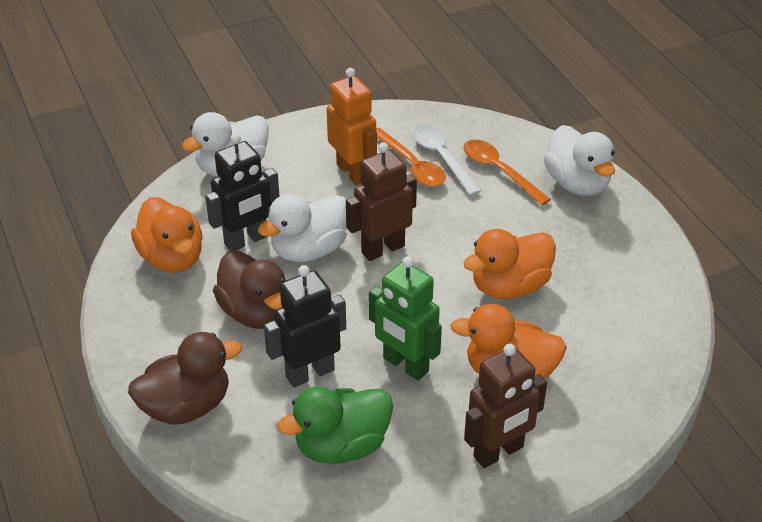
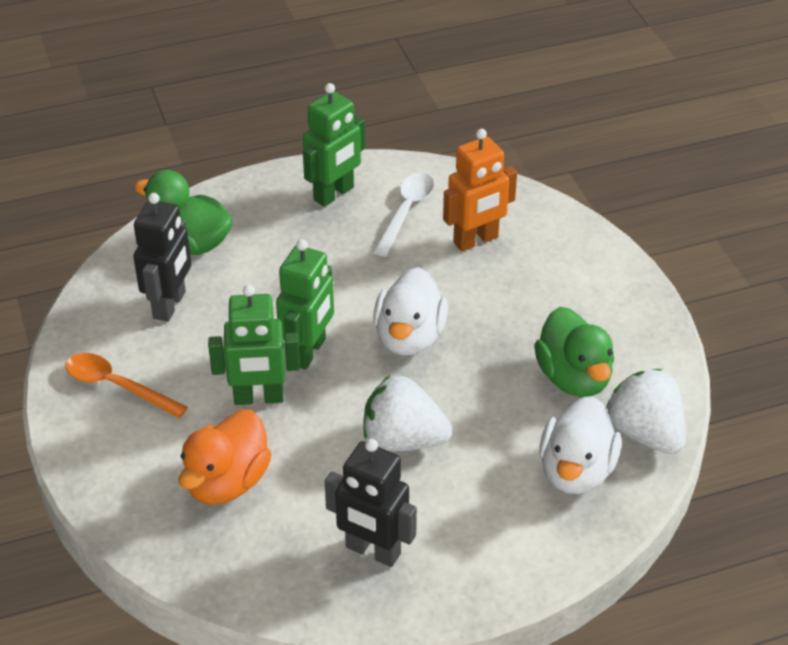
brown duck: 2 -> 0
brown robot: 2 -> 0
green duck: 1 -> 2
green robot: 1 -> 3
orange duck: 3 -> 1
orange spoon: 2 -> 1
white duck: 3 -> 2
white strawberry: 0 -> 2

